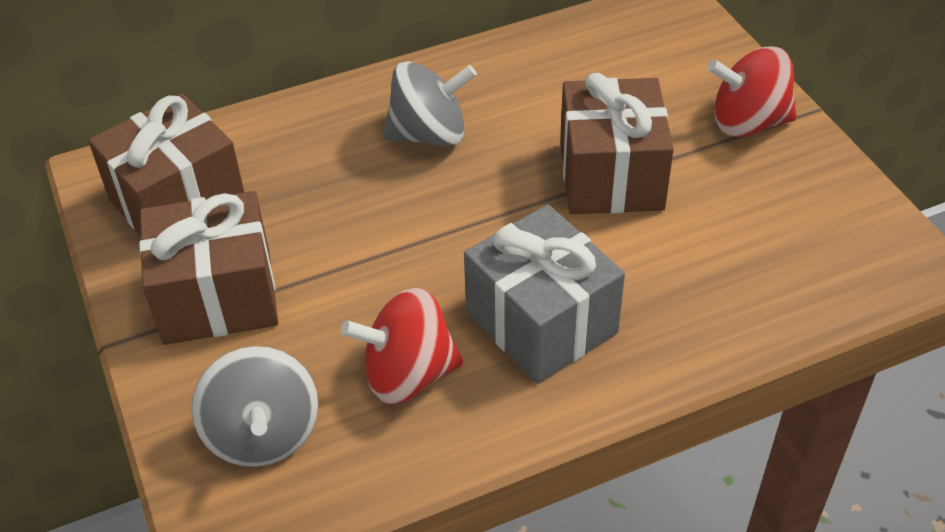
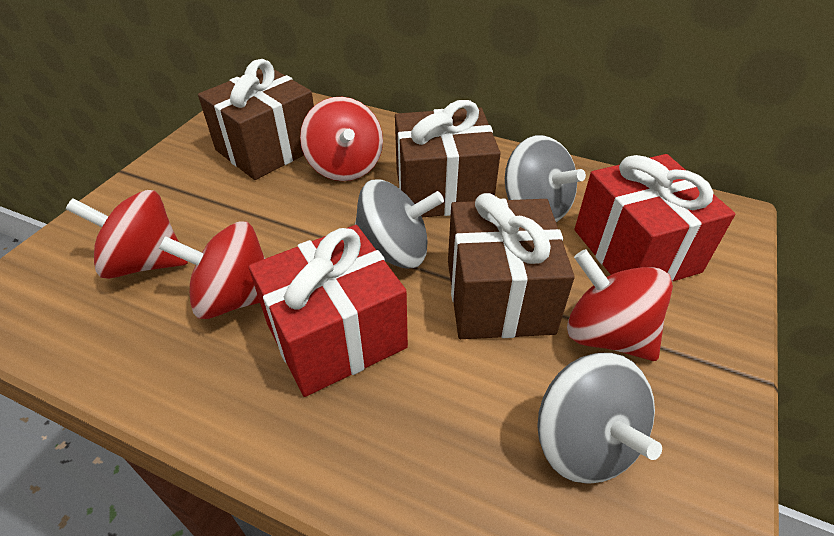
grey gift: 1 -> 0
grey spinning top: 2 -> 3
red gift: 0 -> 2
red spinning top: 2 -> 4

